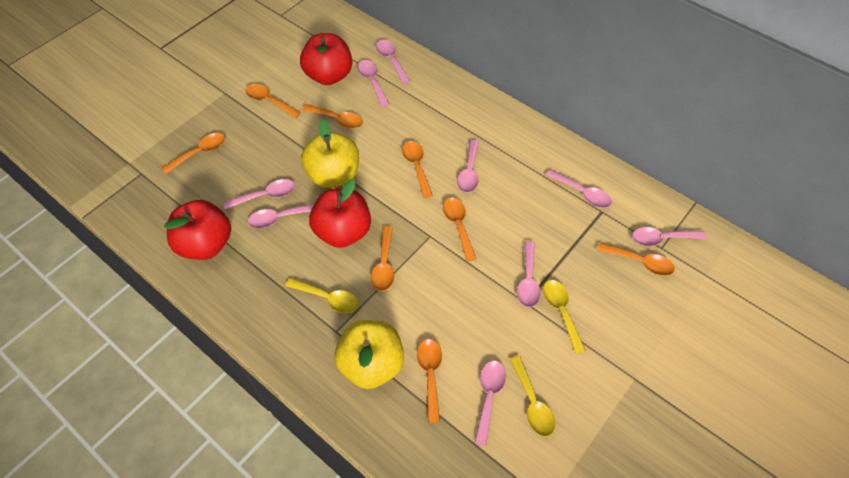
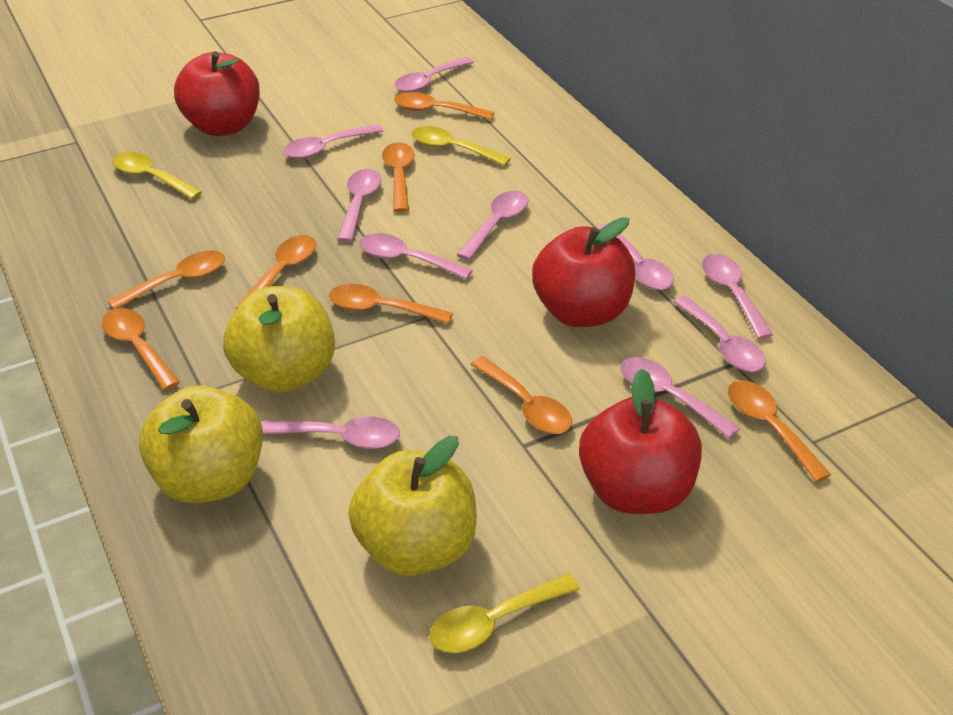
pink spoon: 9 -> 10
yellow apple: 2 -> 3

